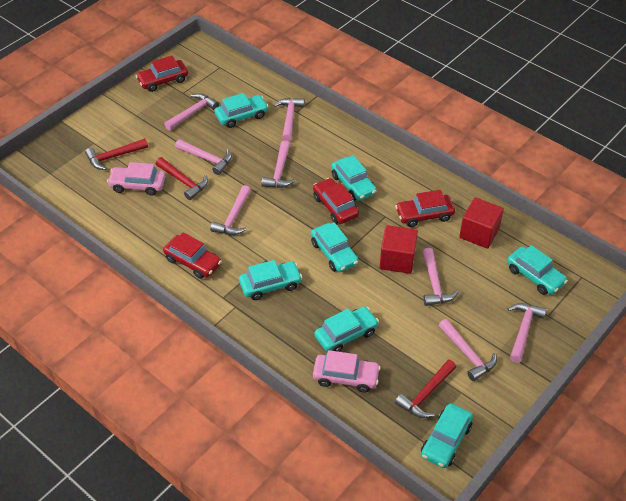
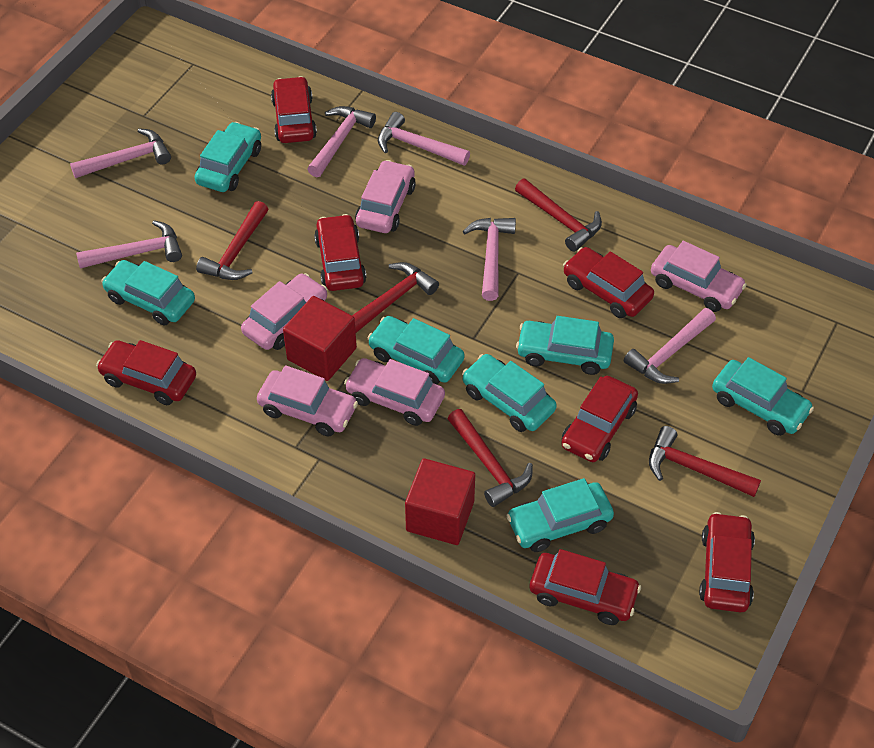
pink car: 2 -> 5
pink hammer: 8 -> 6
red car: 4 -> 7
red hammer: 3 -> 5

